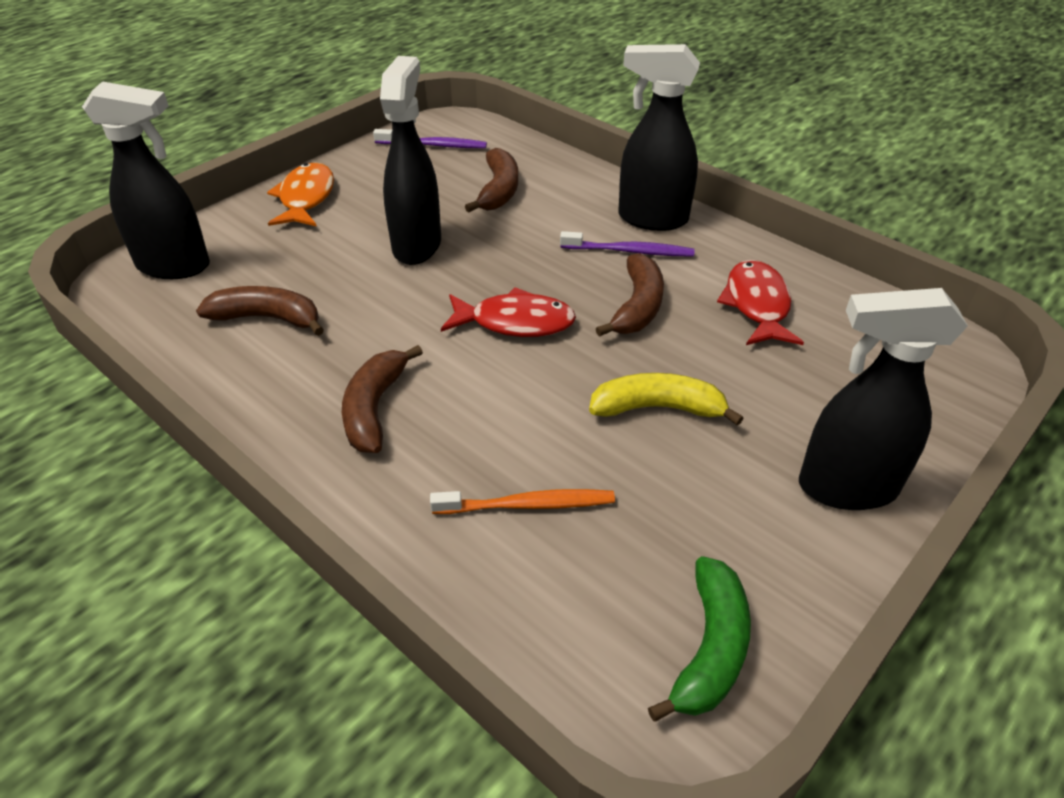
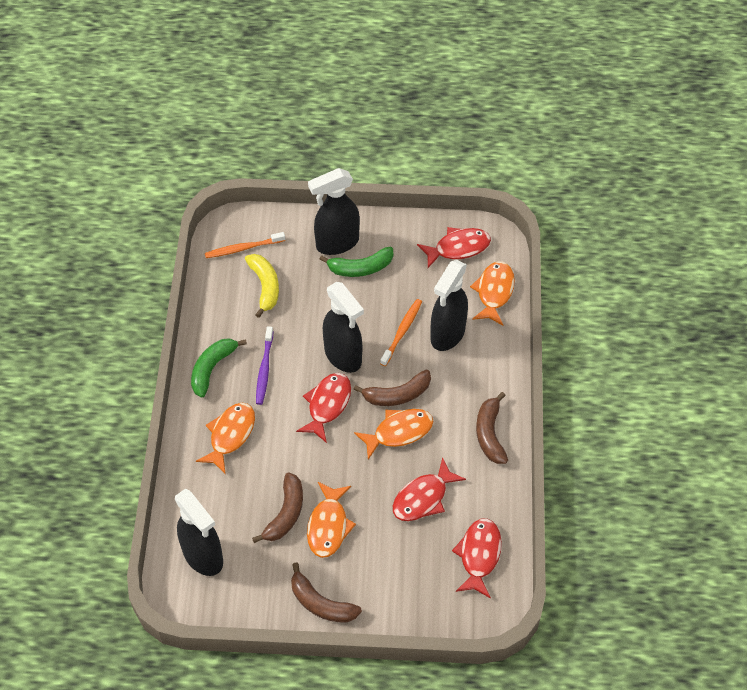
green banana: 1 -> 2
orange fish: 1 -> 4
orange toothbrush: 1 -> 2
purple toothbrush: 2 -> 1
red fish: 2 -> 4

